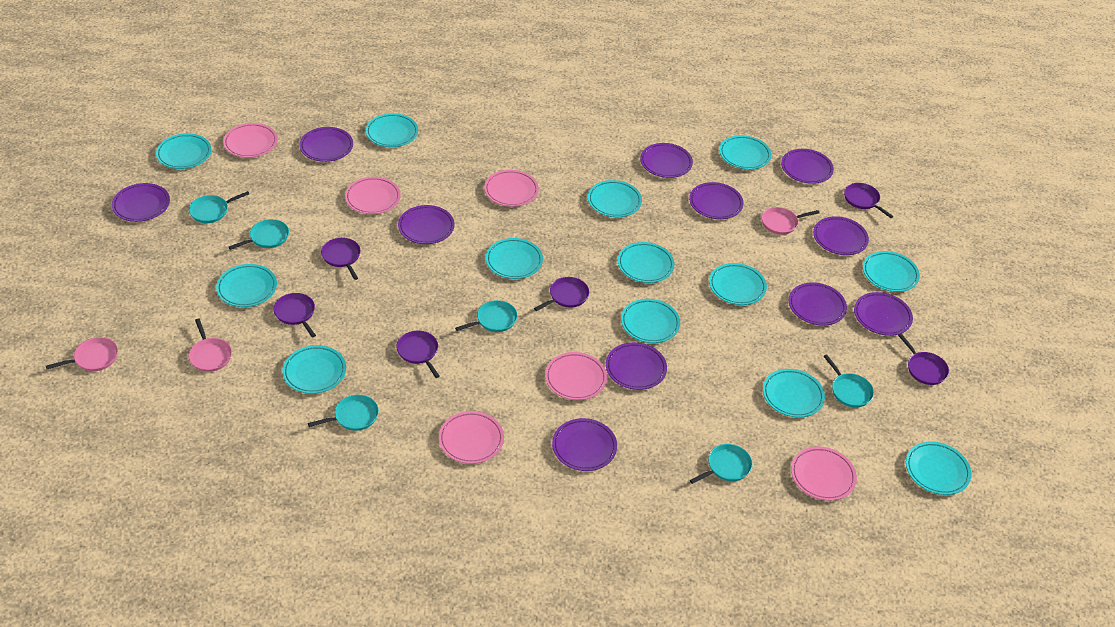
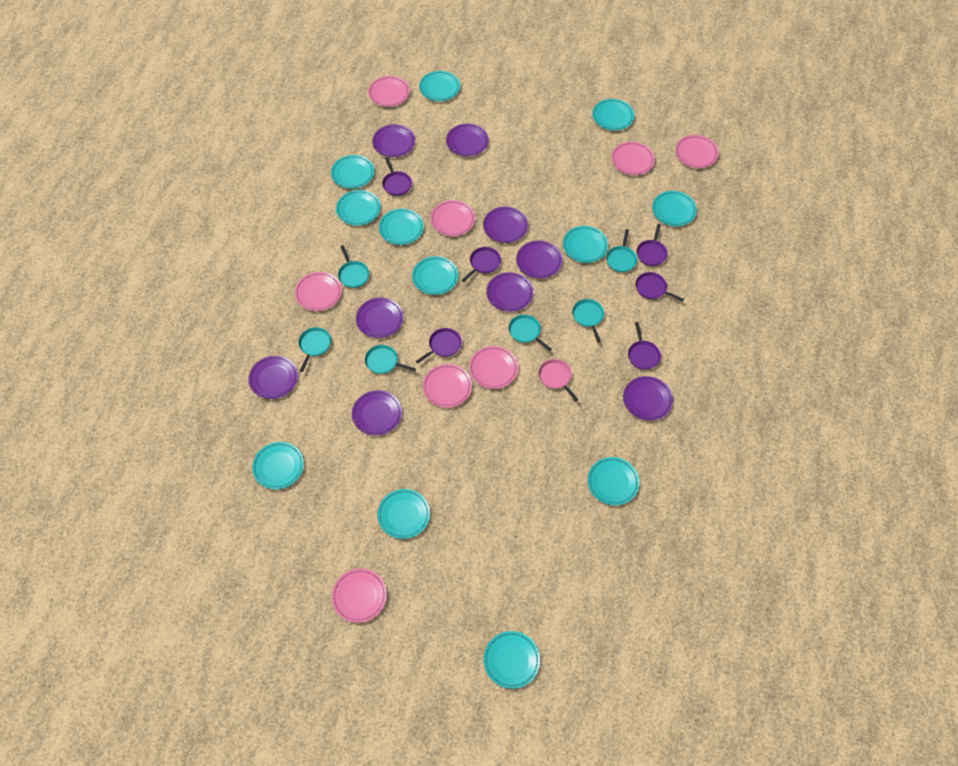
pink pan: 3 -> 1
pink plate: 6 -> 8
purple plate: 11 -> 9
turquoise plate: 13 -> 12

